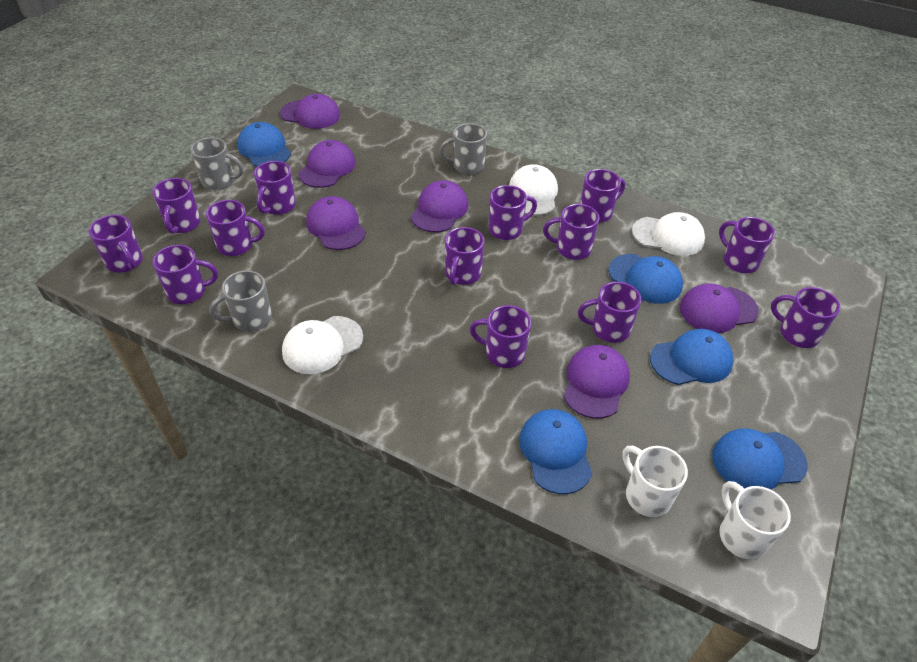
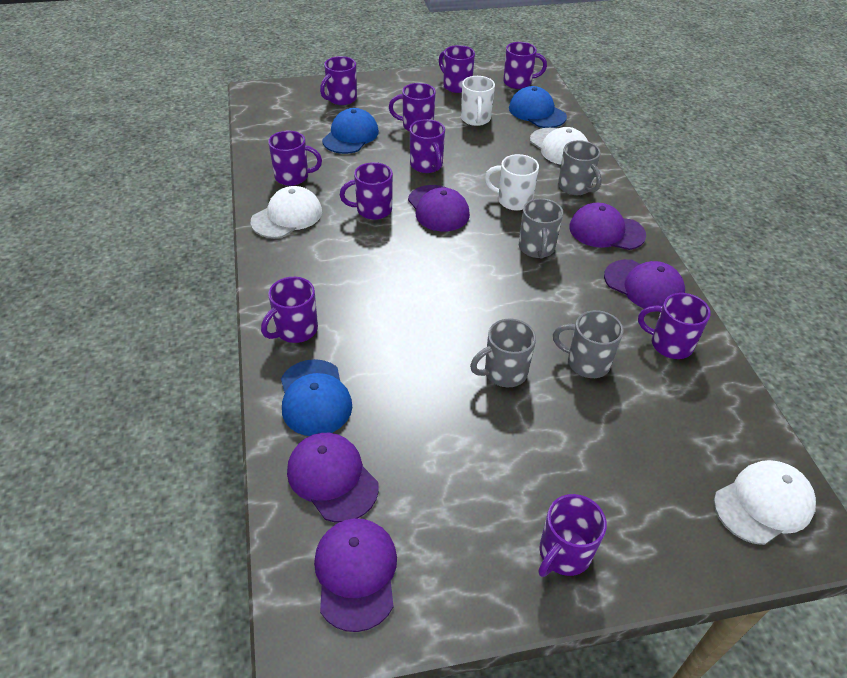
blue cap: 5 -> 3
grey mug: 3 -> 4
purple cap: 6 -> 5
purple mug: 13 -> 10

